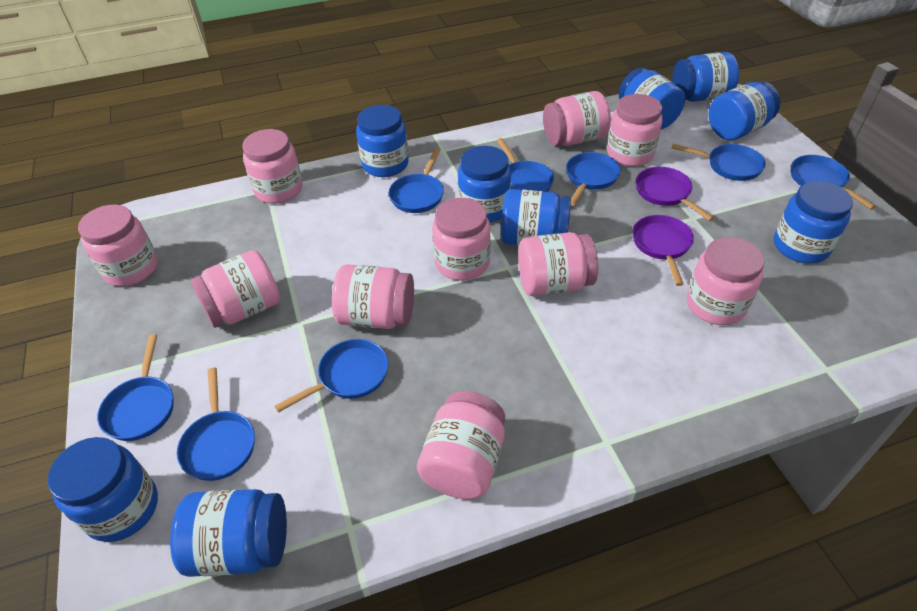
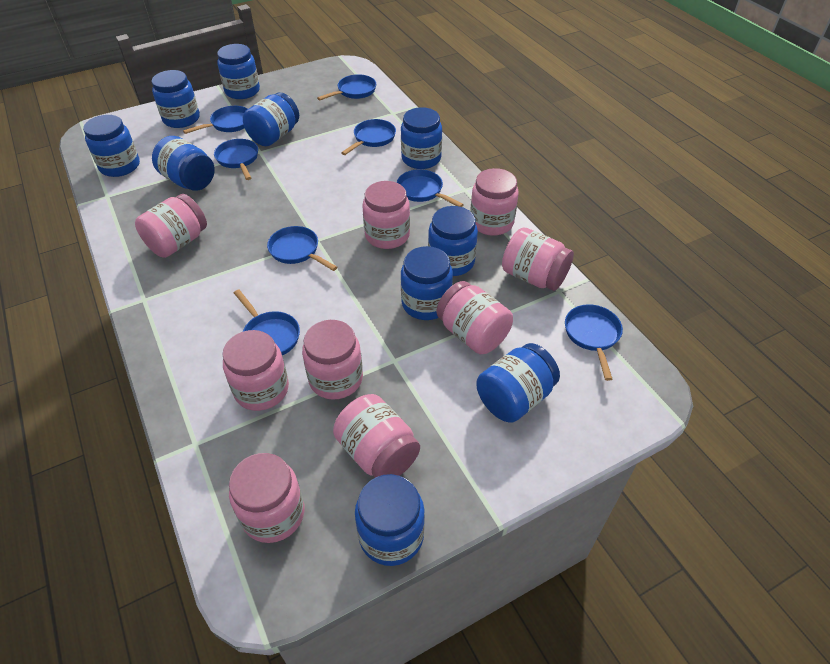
blue jar: 9 -> 10
pink jar: 10 -> 9
purple pan: 2 -> 0

